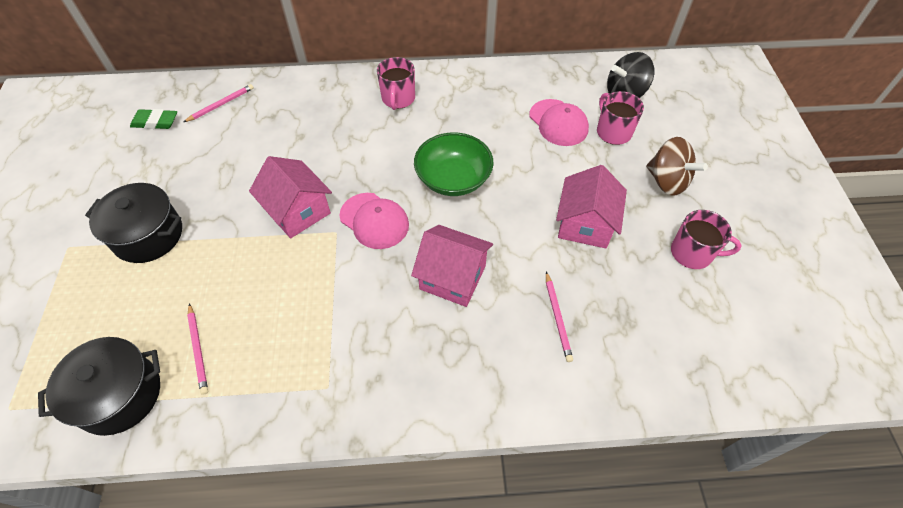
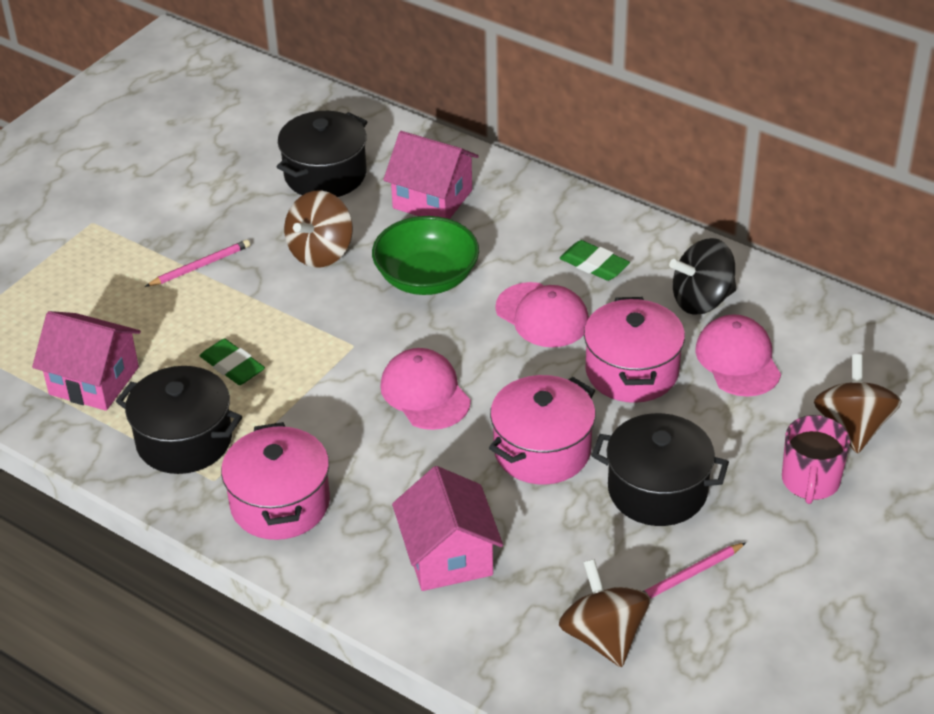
black pot: 2 -> 3
brown spinning top: 1 -> 3
green eraser: 1 -> 2
pink cap: 2 -> 3
pink mug: 3 -> 1
pink pencil: 3 -> 2
pink pot: 0 -> 3

